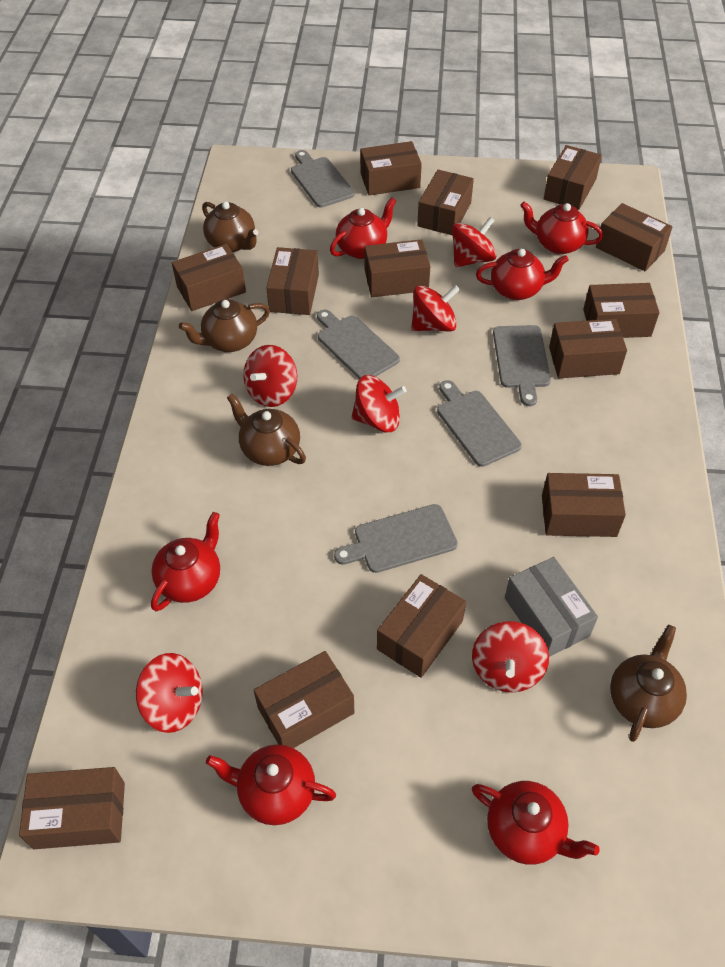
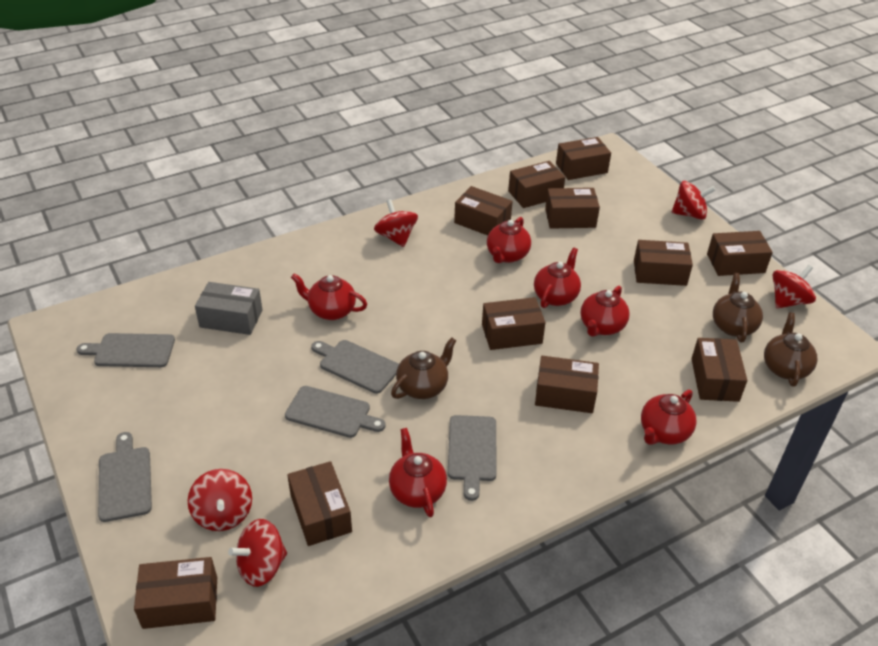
brown box: 13 -> 11
brown teapot: 4 -> 3
red spinning top: 6 -> 5

